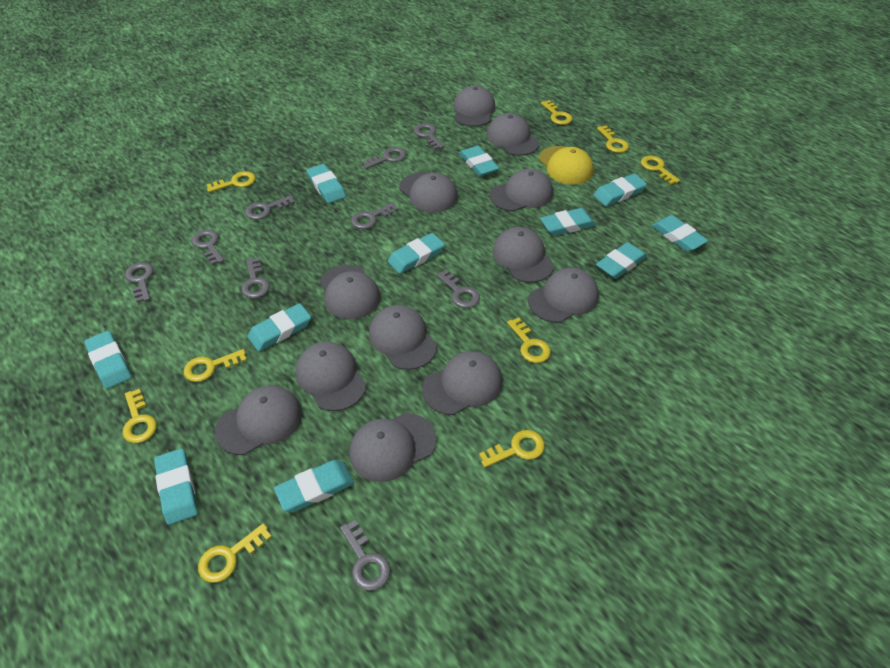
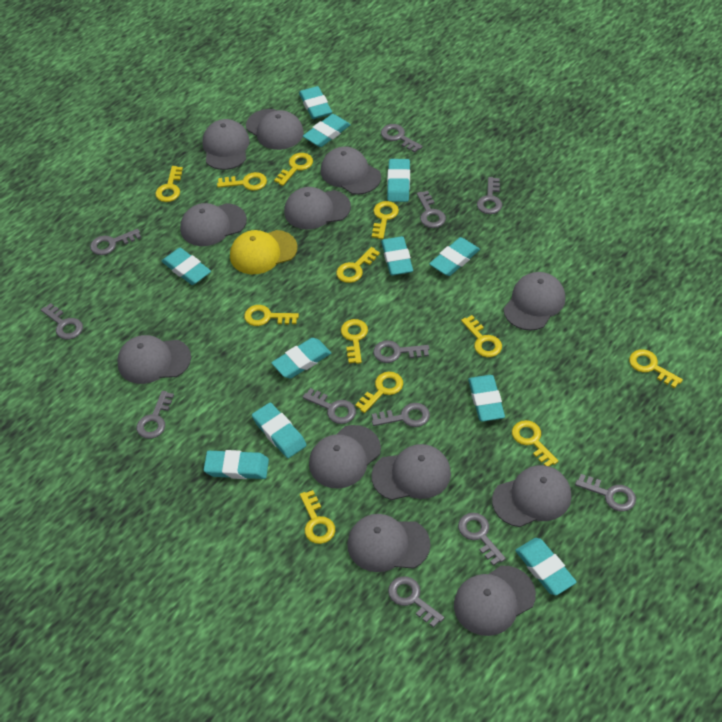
grey key: 9 -> 12
yellow key: 9 -> 12

